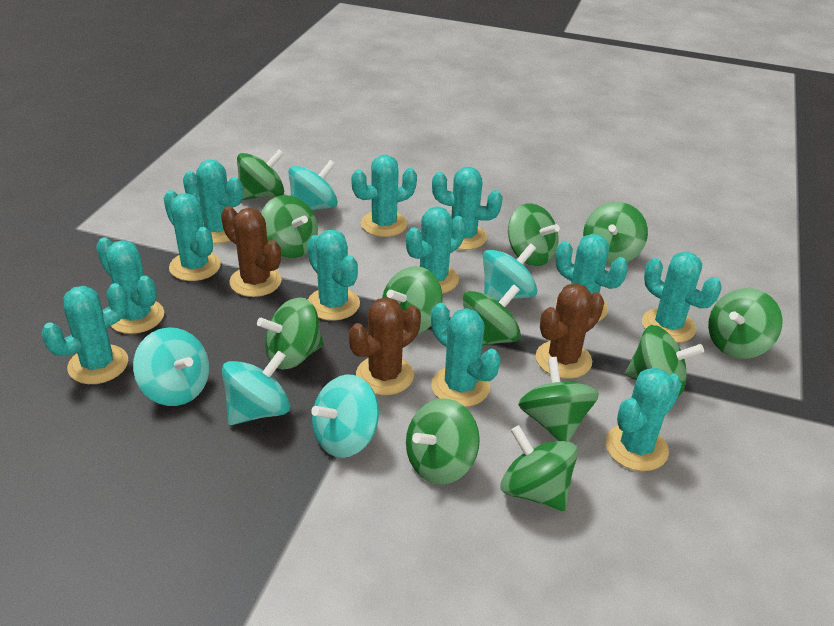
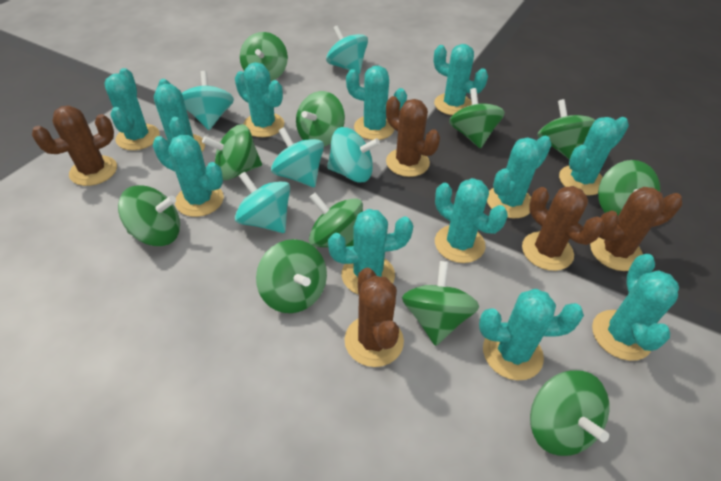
brown cactus: 3 -> 5
green spinning top: 12 -> 11

